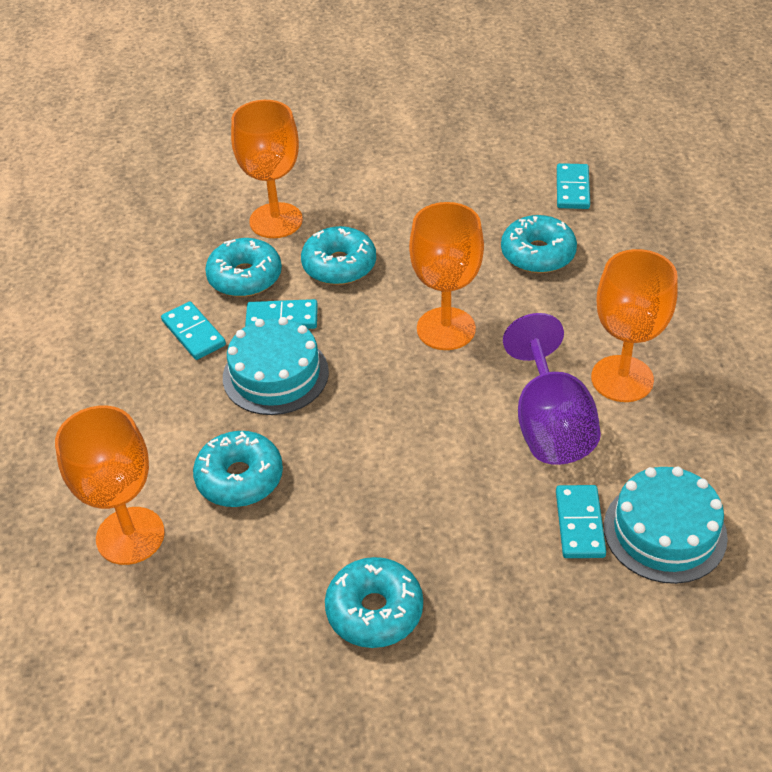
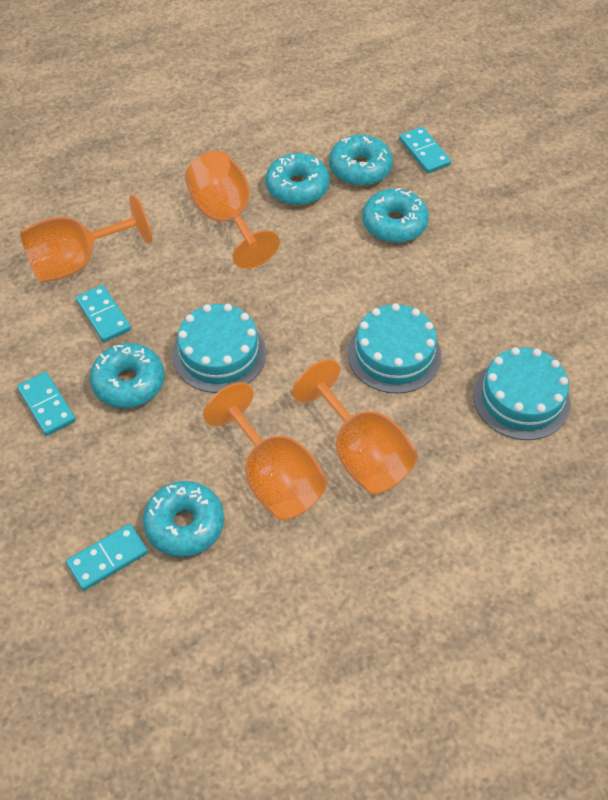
purple goblet: 1 -> 0
turquoise cake: 2 -> 3

